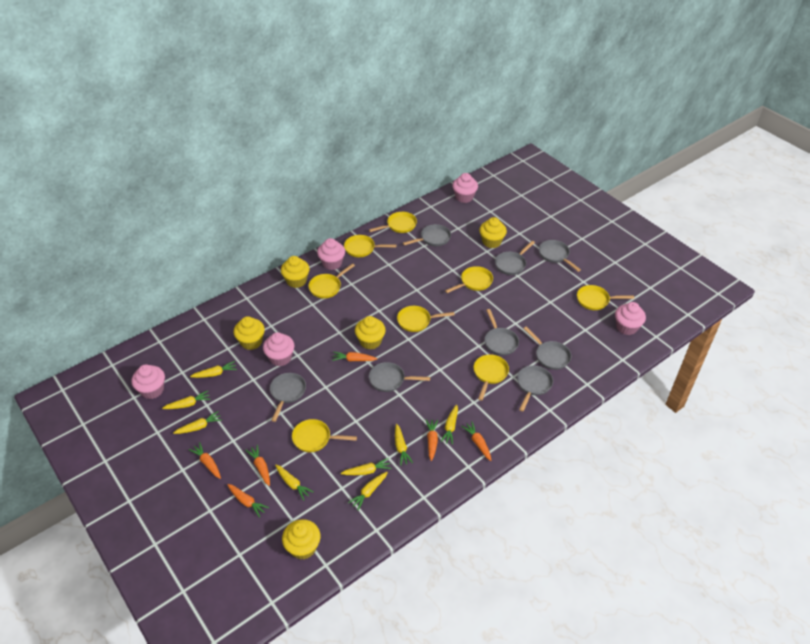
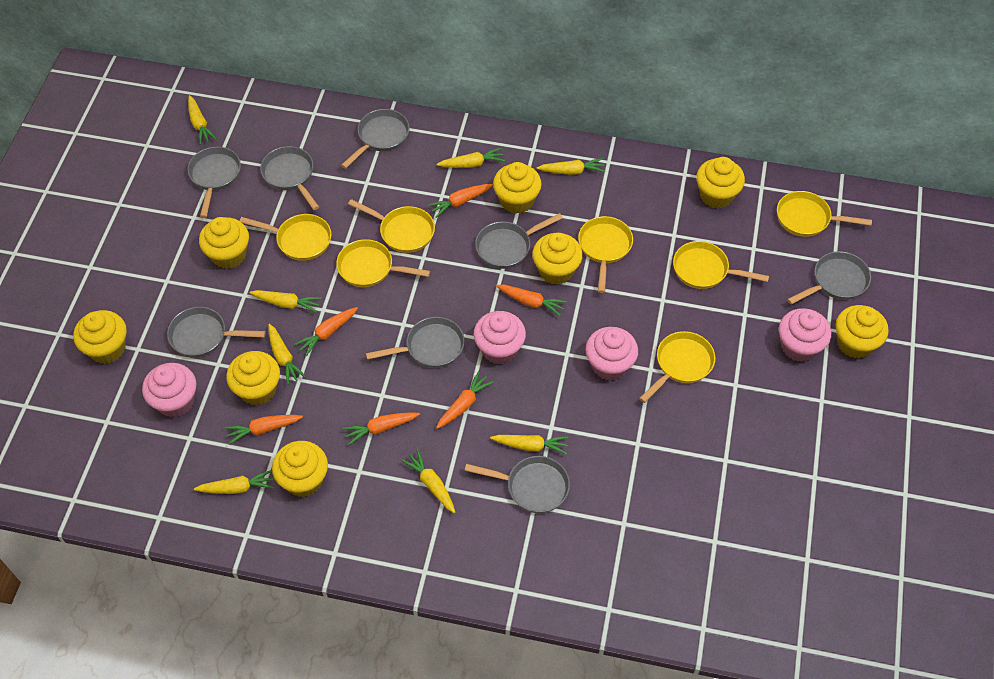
pink cupcake: 5 -> 4
yellow cupcake: 5 -> 8
yellow pan: 8 -> 7

